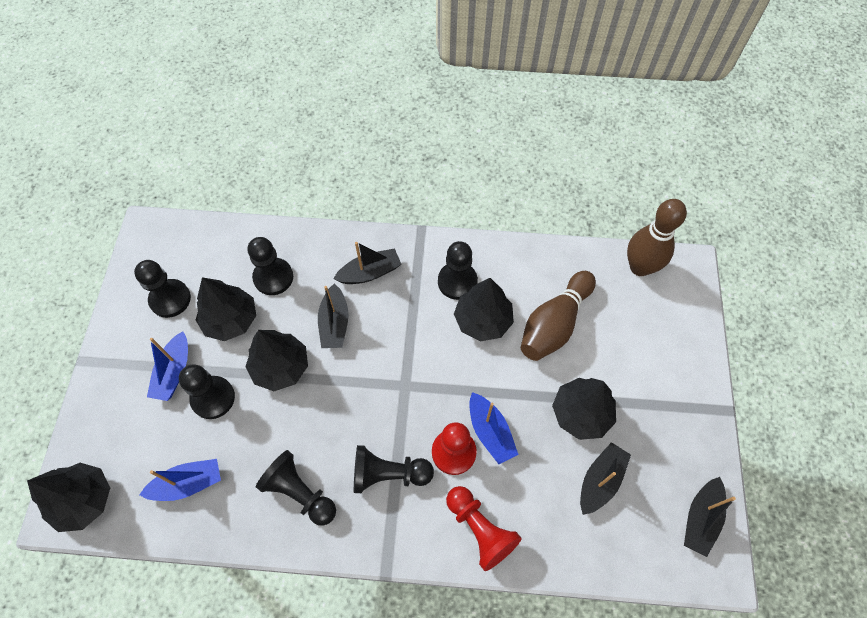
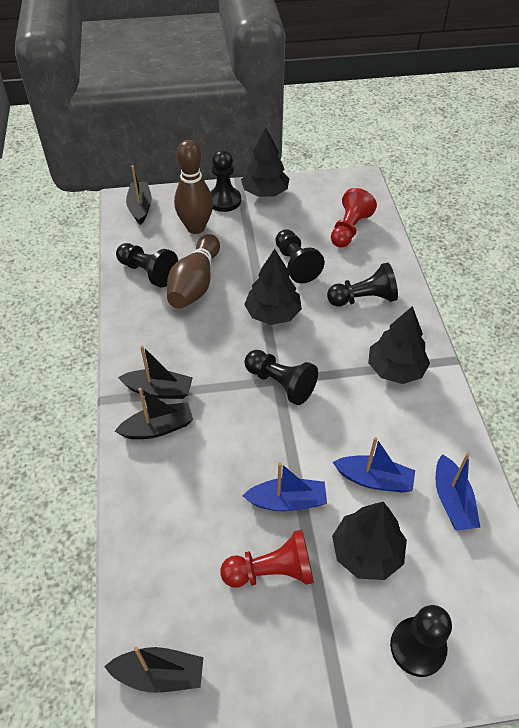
black tree: 5 -> 4

